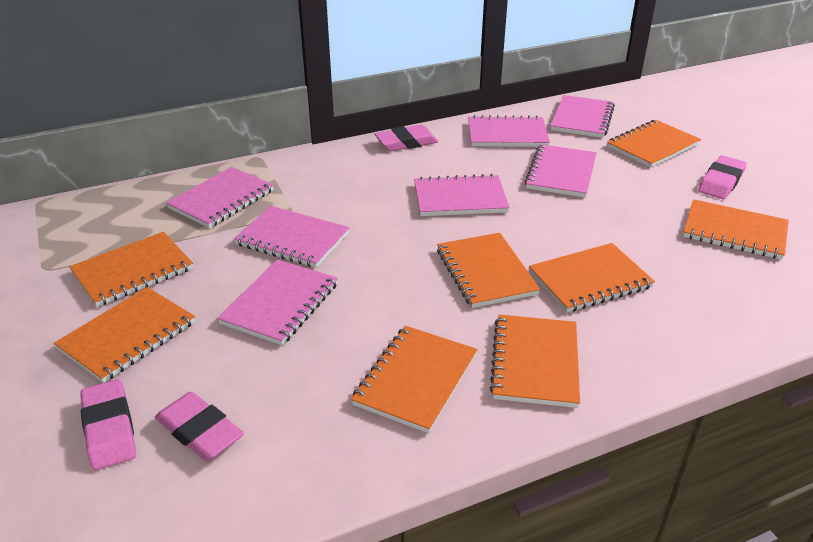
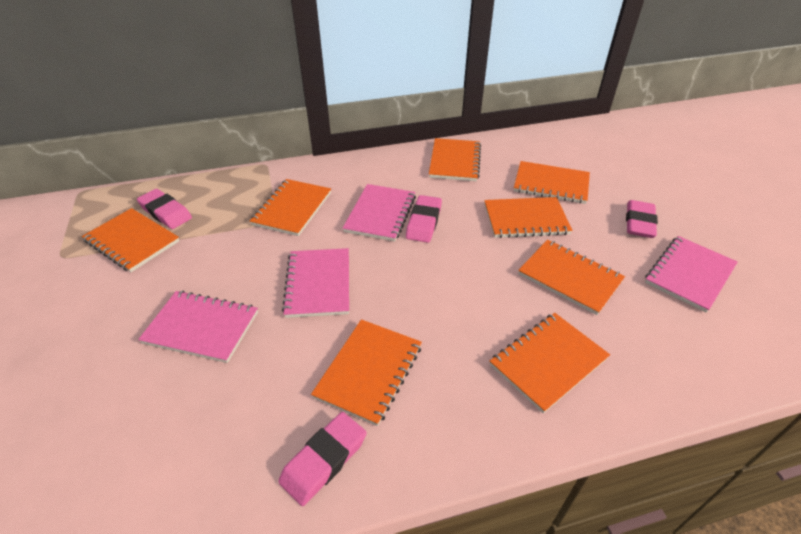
pink notebook: 7 -> 4

